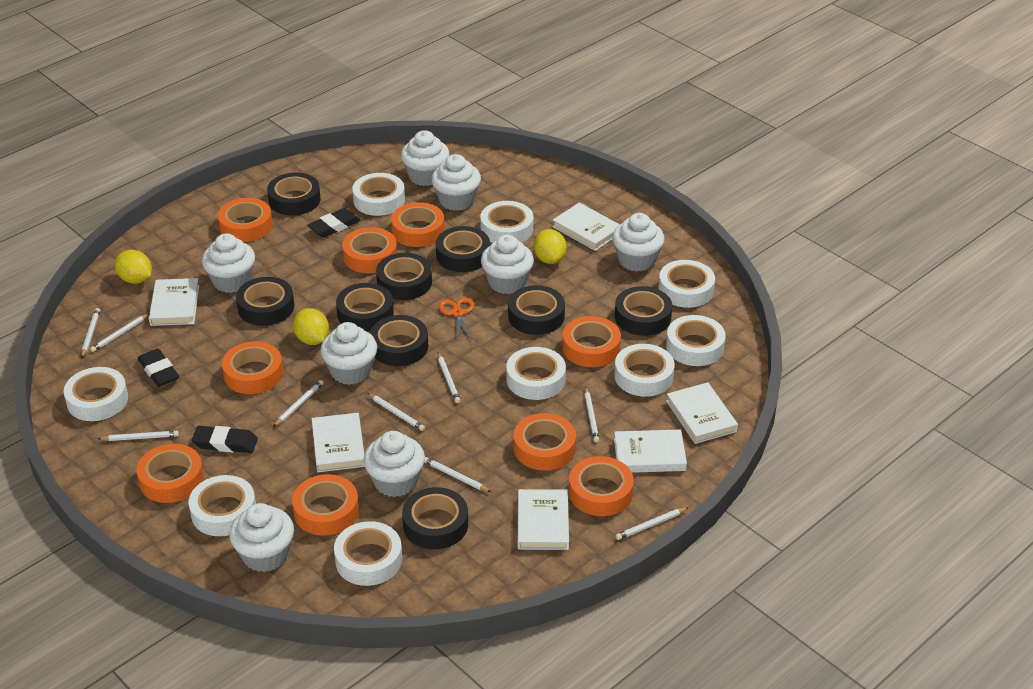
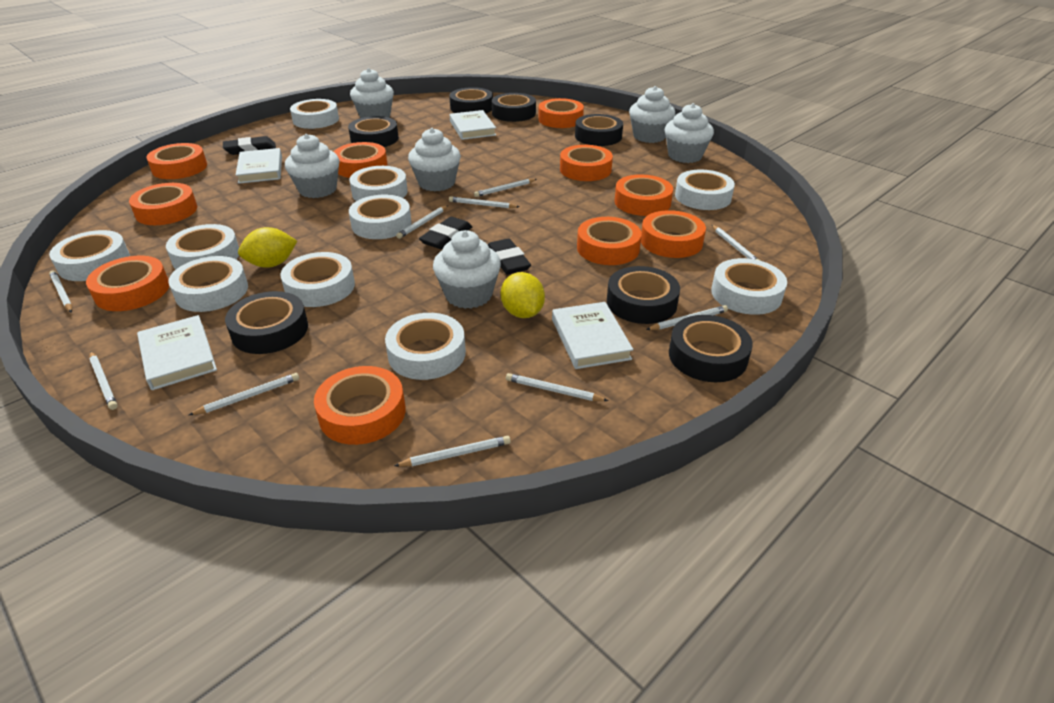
black tape: 9 -> 7
orange scissors: 1 -> 0
orange tape: 9 -> 10
white book: 6 -> 4
white cupcake: 8 -> 6
white pencil: 9 -> 10
white tape: 9 -> 10
yellow lemon: 3 -> 2

